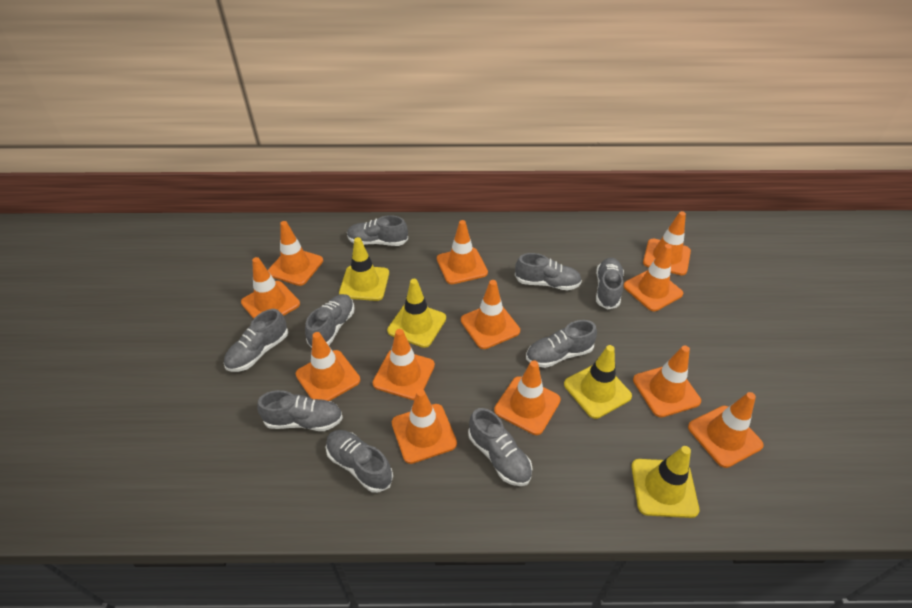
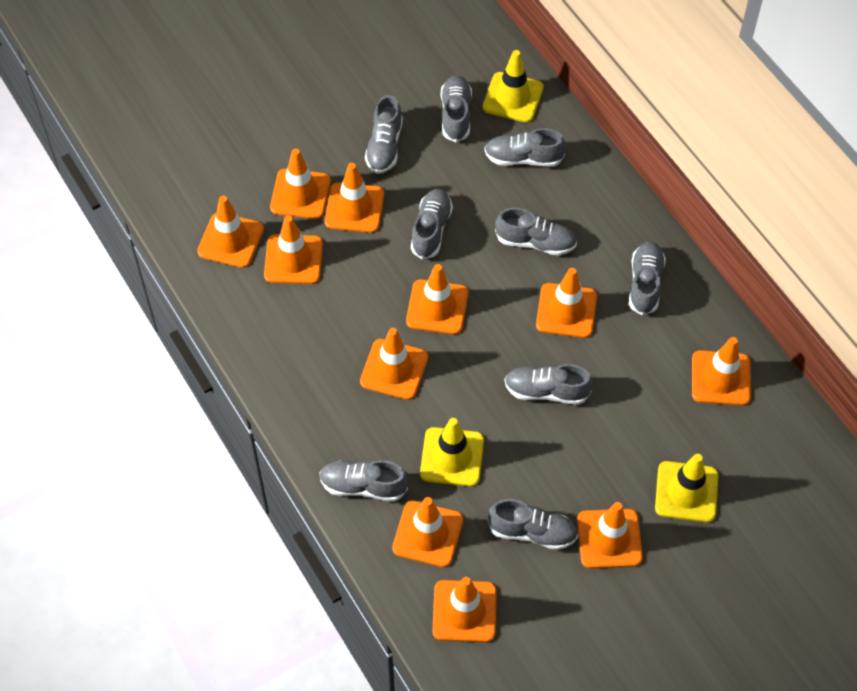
orange traffic cone: 12 -> 11
yellow traffic cone: 4 -> 3

